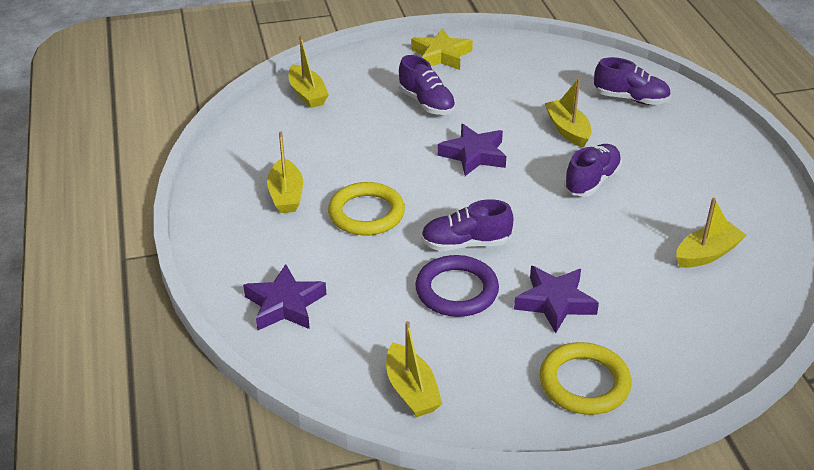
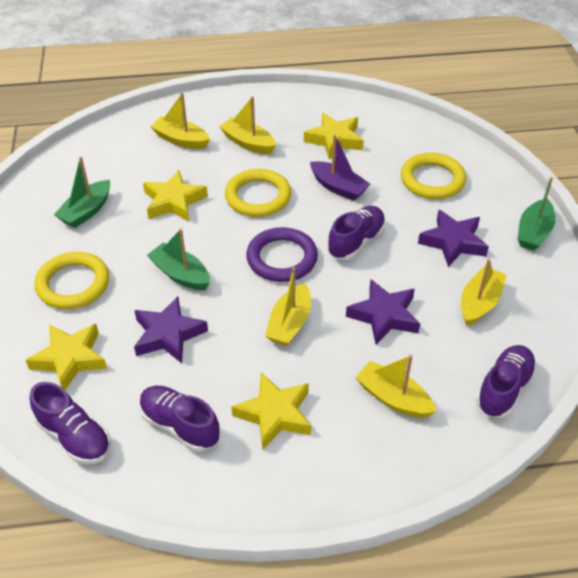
green boat: 0 -> 3
purple boat: 0 -> 1
yellow ring: 2 -> 3
yellow star: 1 -> 4

